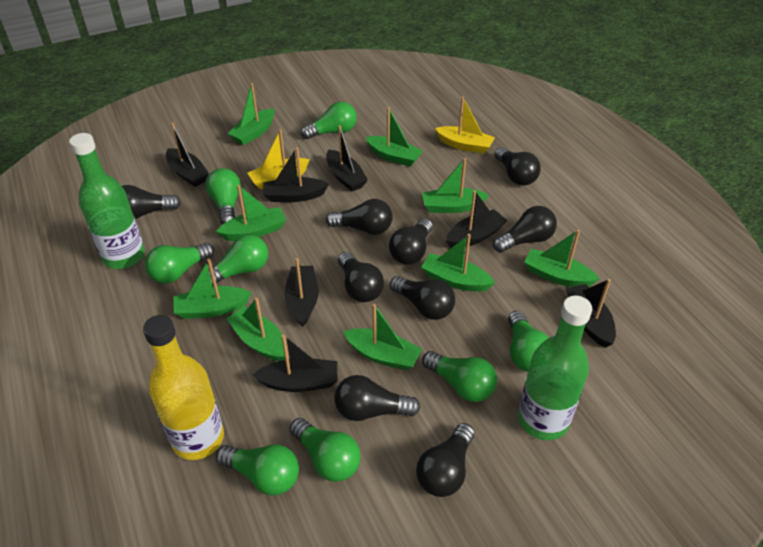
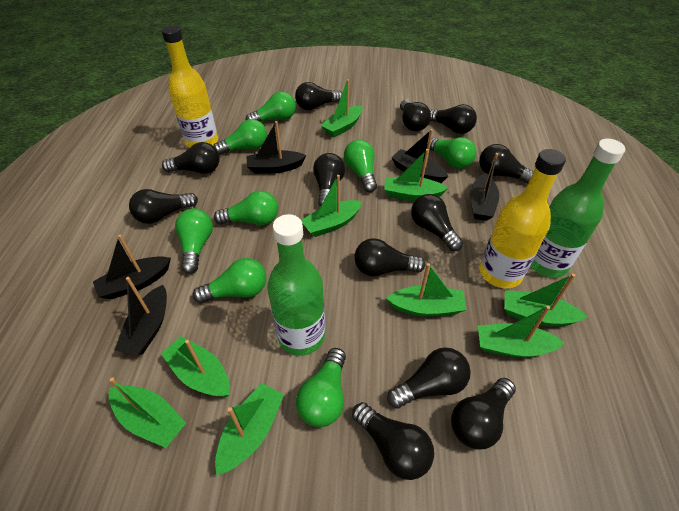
black boat: 7 -> 5
black light bulb: 9 -> 12
yellow boat: 2 -> 0
yellow bottle: 1 -> 2

